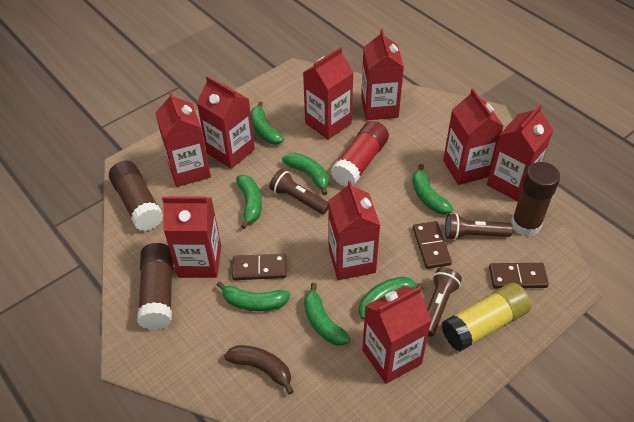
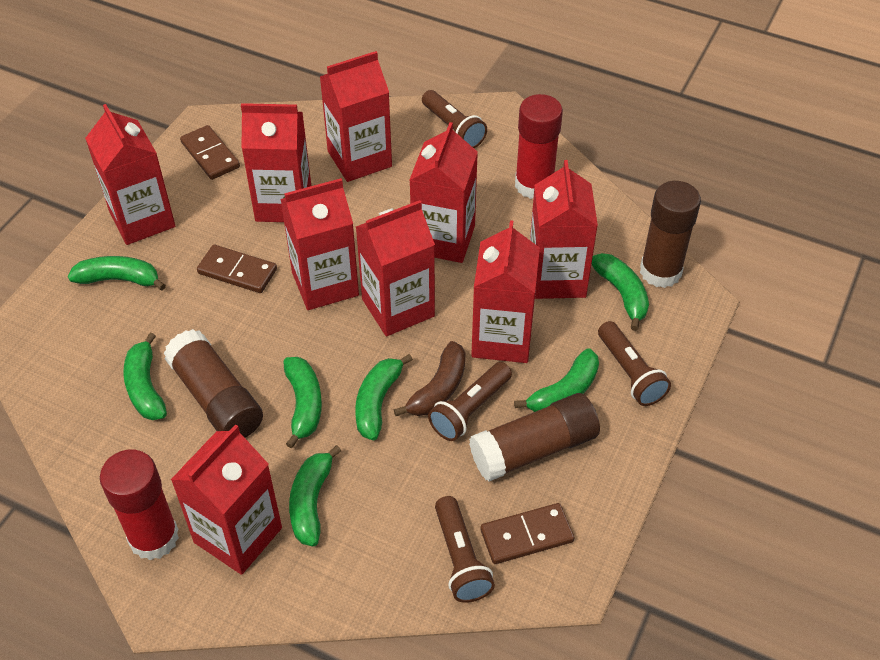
brown flashlight: 3 -> 4
red glue stick: 1 -> 2
yellow glue stick: 1 -> 0

